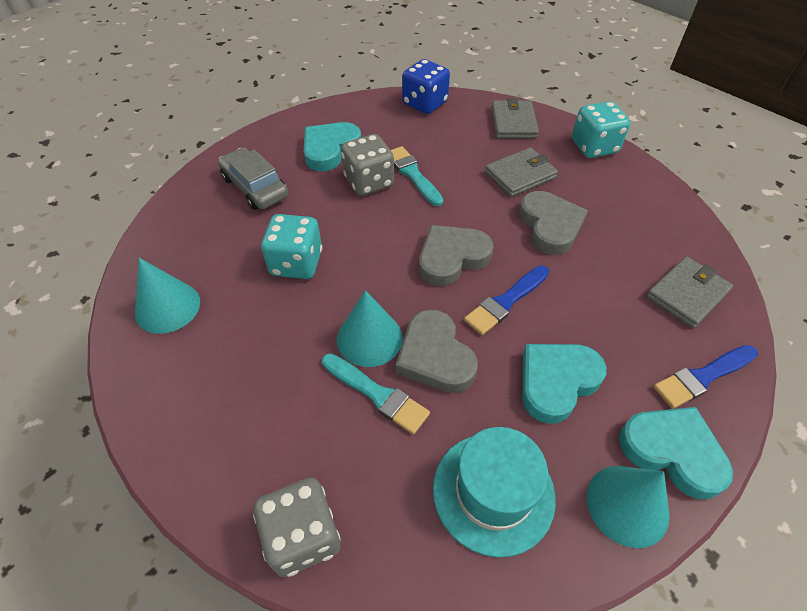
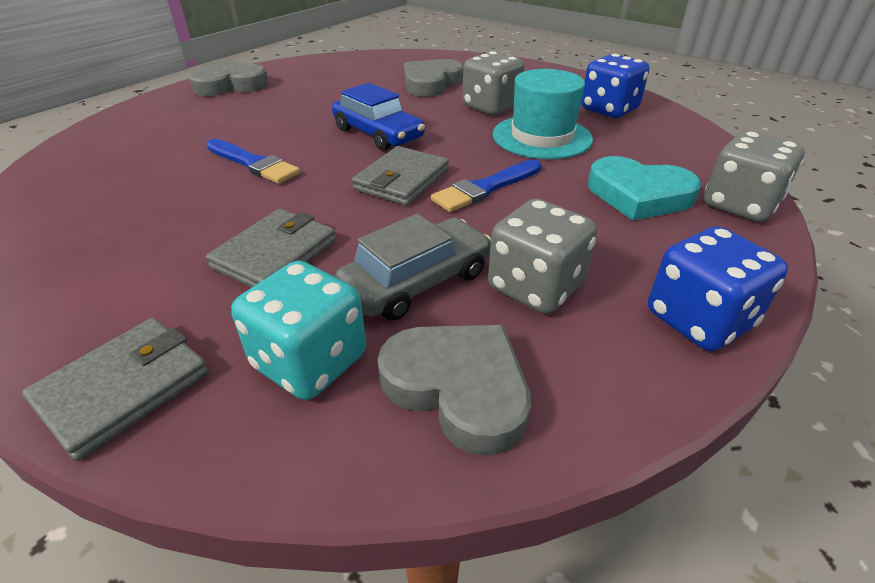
blue car: 0 -> 1
blue dice: 1 -> 2
grey dice: 2 -> 3
turquoise brush: 2 -> 0
turquoise cone: 3 -> 0
turquoise dice: 2 -> 1
turquoise heart: 3 -> 1

